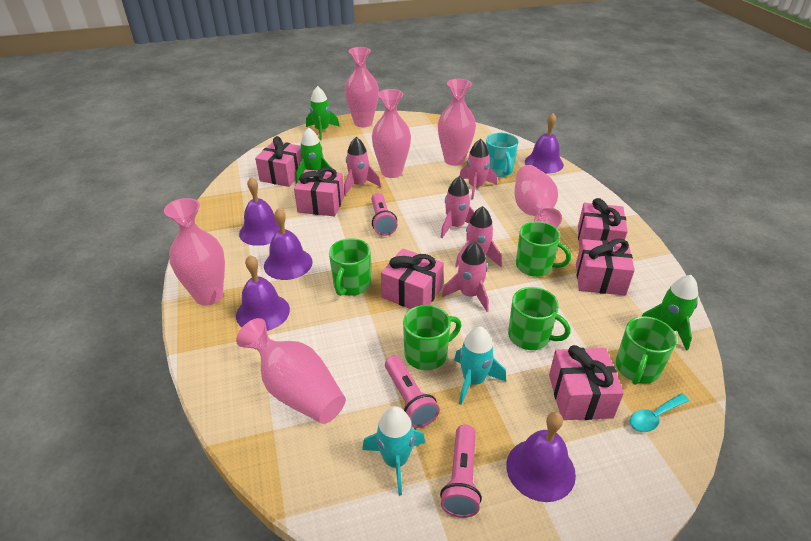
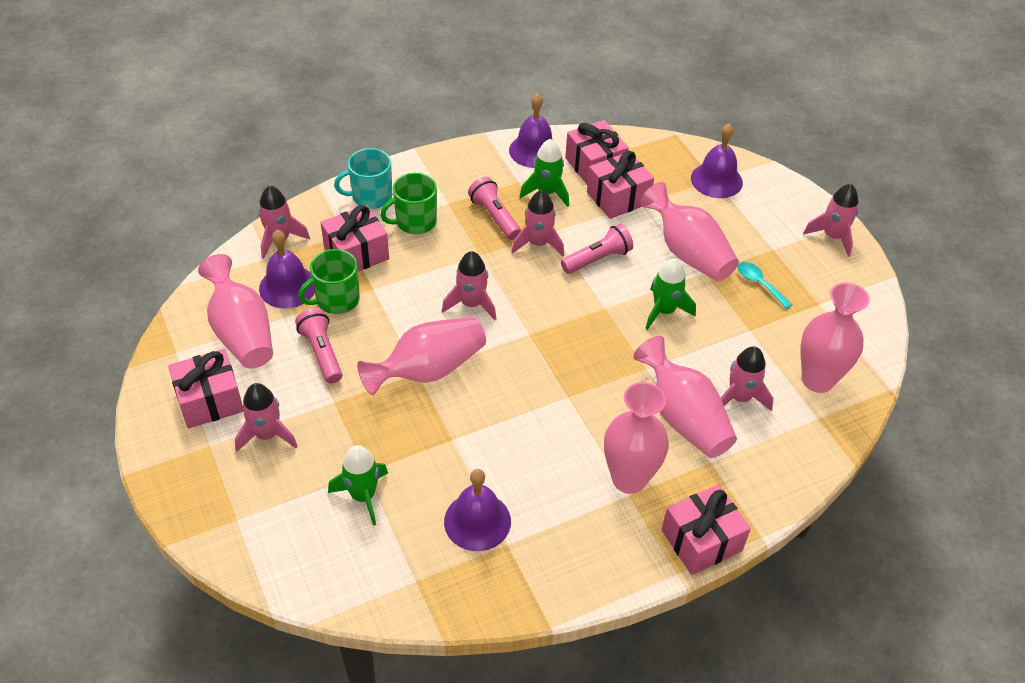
green mug: 5 -> 2
pink gift: 6 -> 5
pink rocket: 5 -> 6
purple bell: 5 -> 4
turquoise rocket: 2 -> 0

